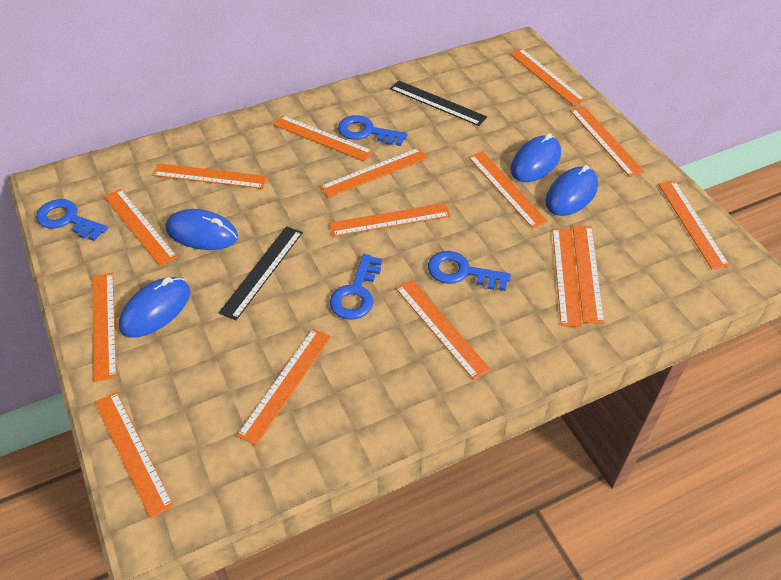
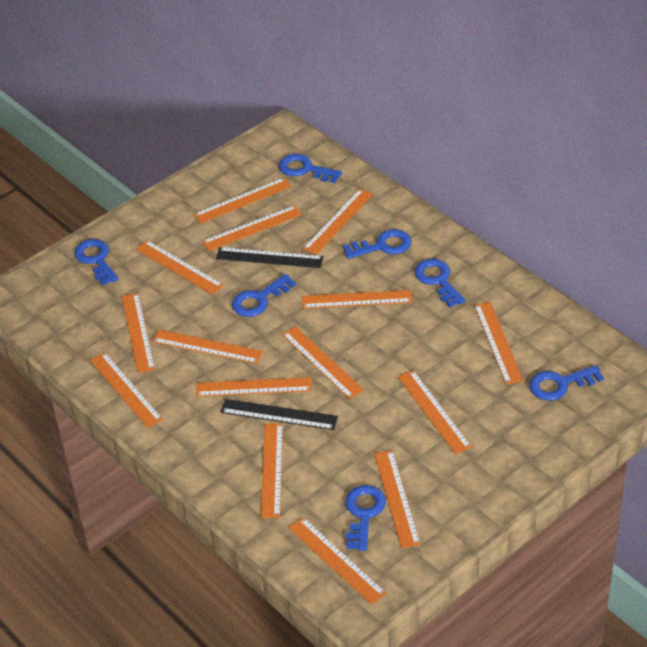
blue key: 4 -> 7
blue mouse: 4 -> 0

